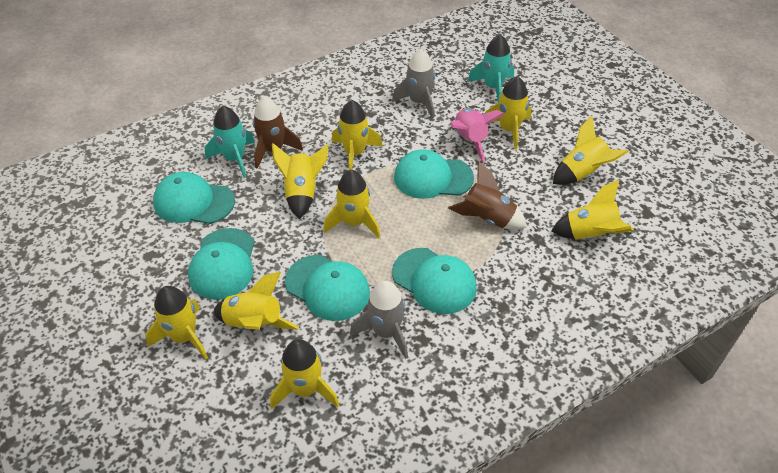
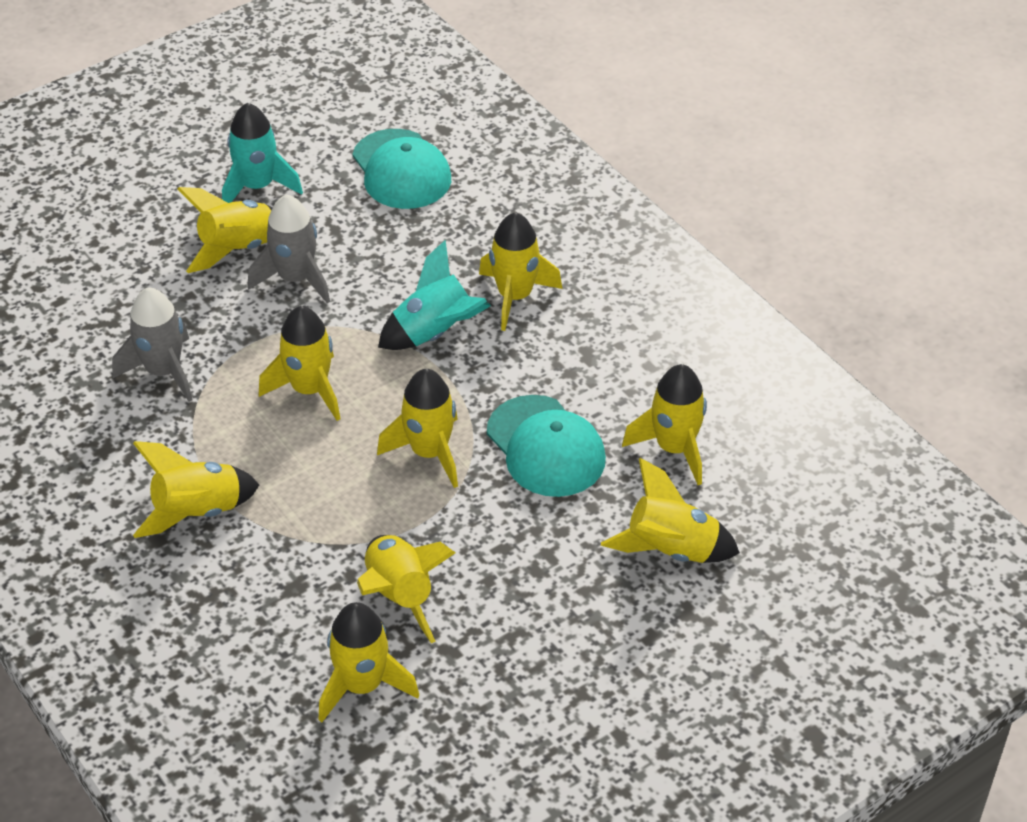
brown rocket: 2 -> 0
pink rocket: 1 -> 0
turquoise cap: 5 -> 2

